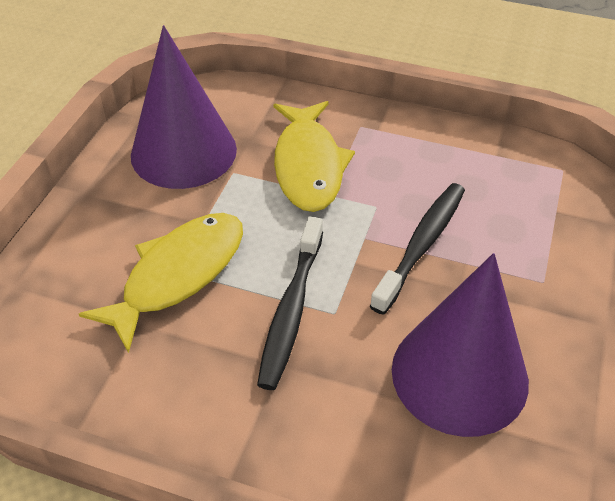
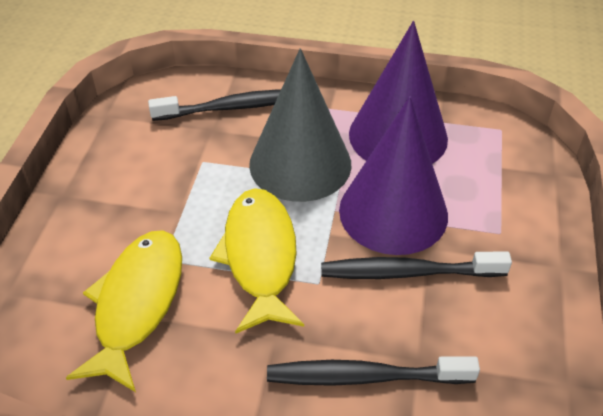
black toothbrush: 2 -> 3
grey cone: 0 -> 1

